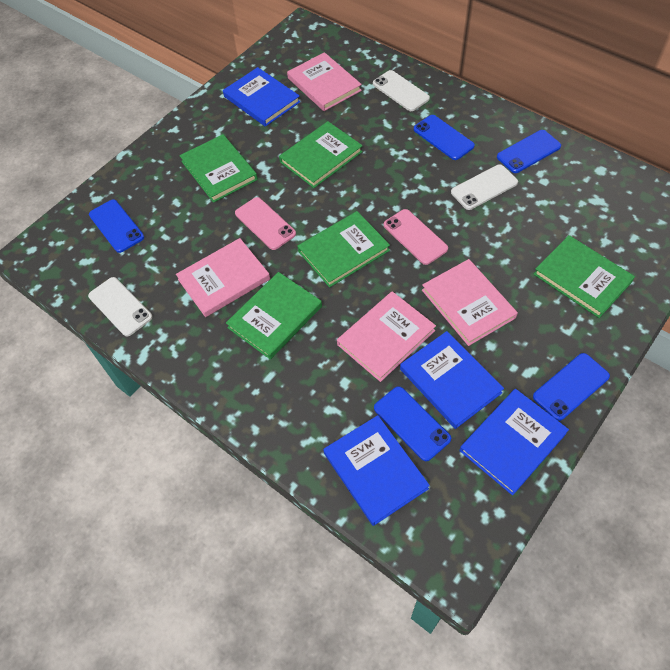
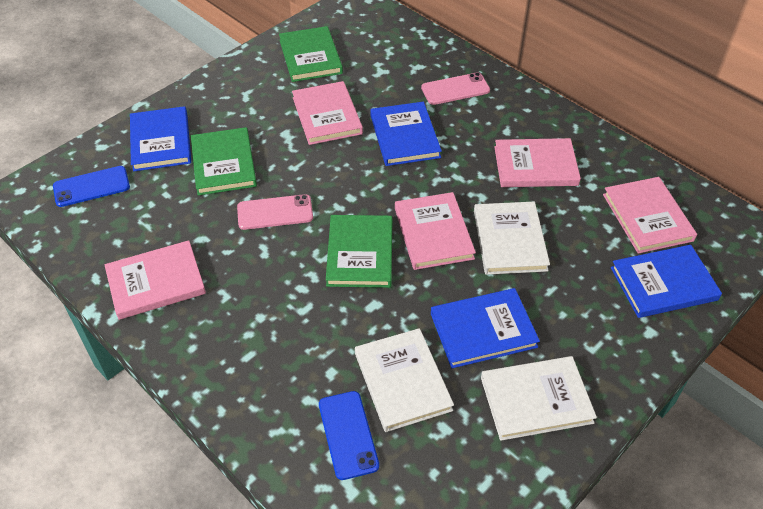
blue phone: 5 -> 2
green book: 5 -> 3
pink book: 4 -> 5
white book: 0 -> 3
white phone: 3 -> 0

